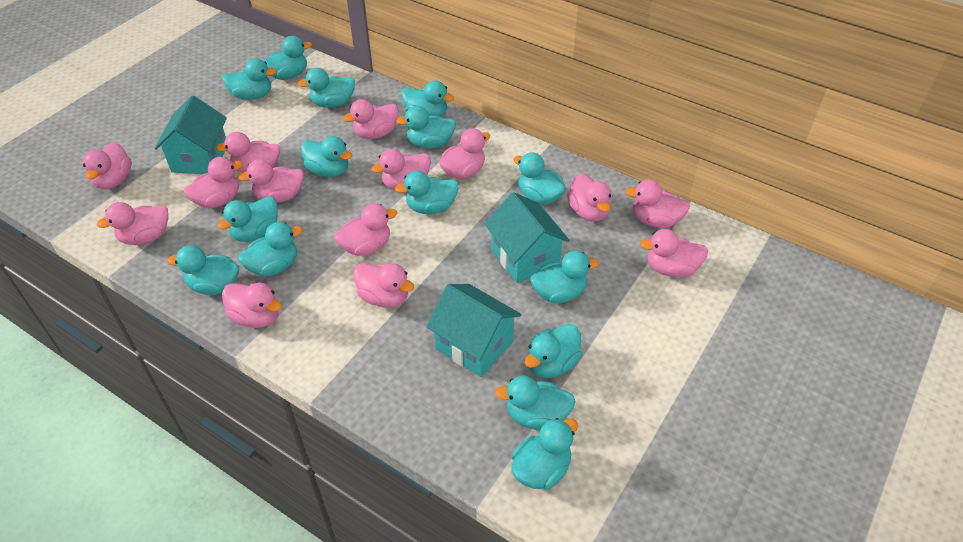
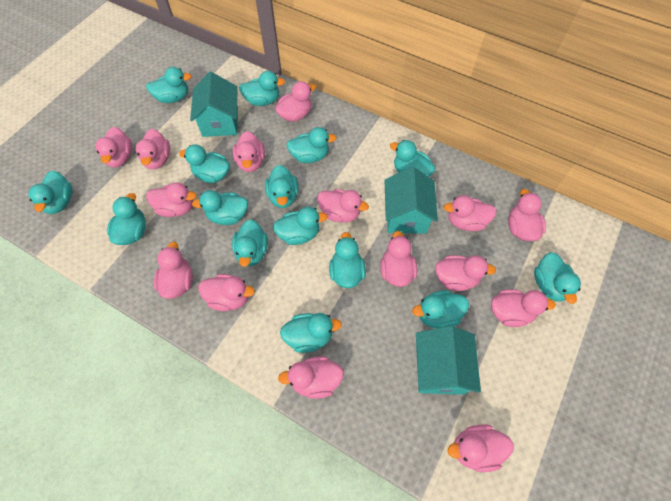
pink duck: 14 -> 15

